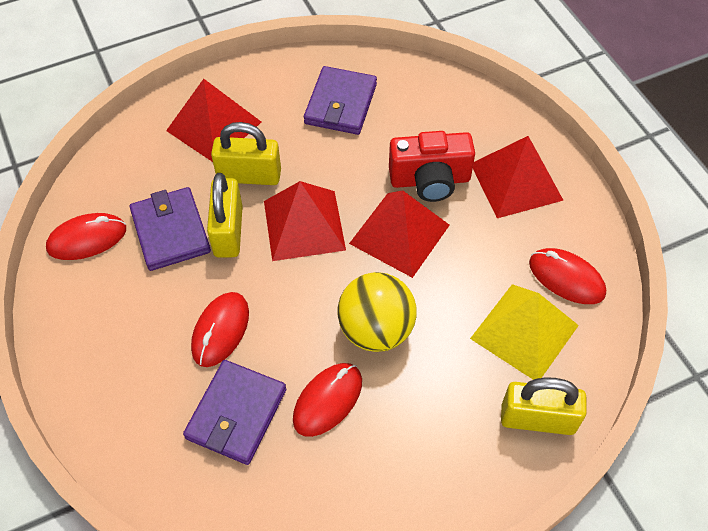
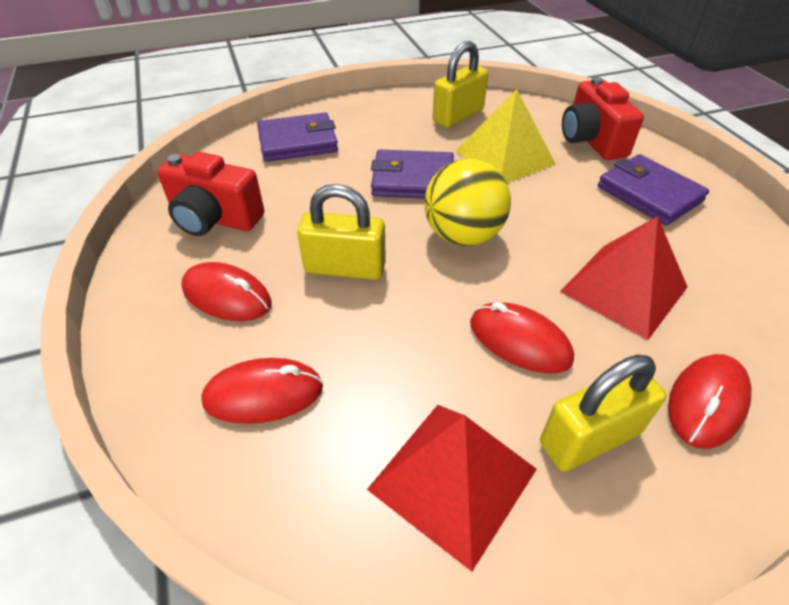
red camera: 1 -> 2
red pyramid: 4 -> 2

